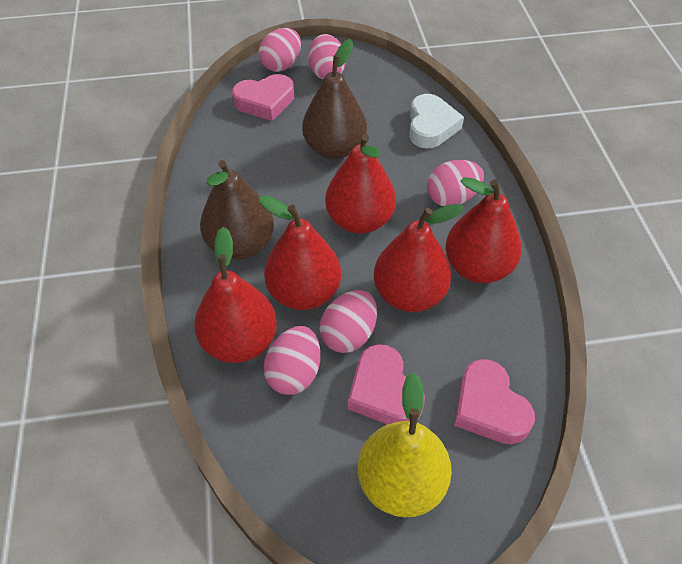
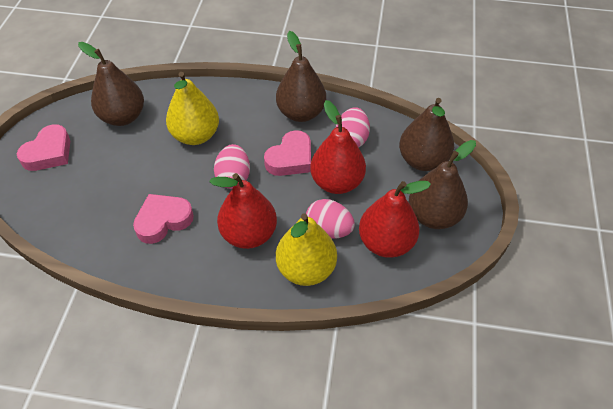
brown pear: 2 -> 4
pink egg: 5 -> 3
red pear: 5 -> 3
white heart: 1 -> 0
yellow pear: 1 -> 2

